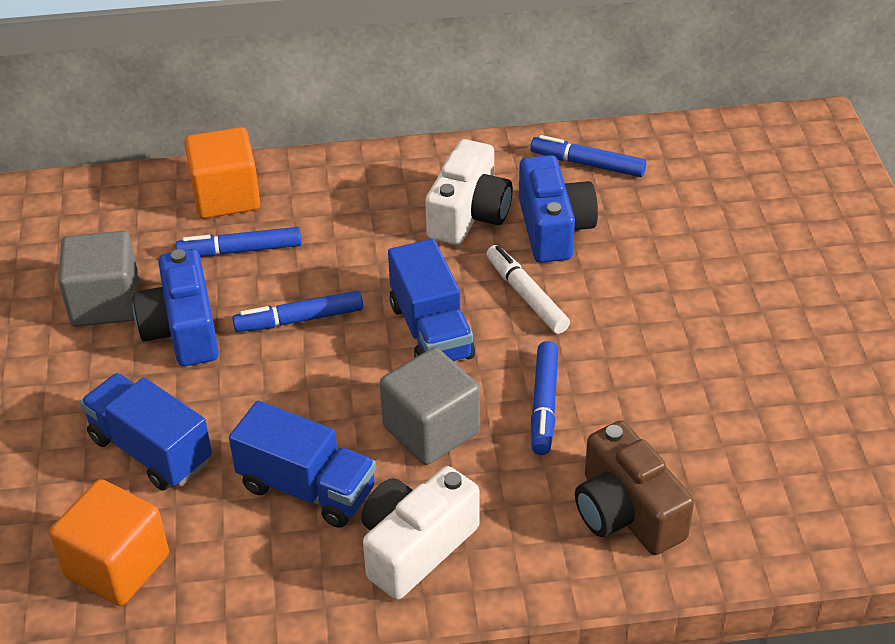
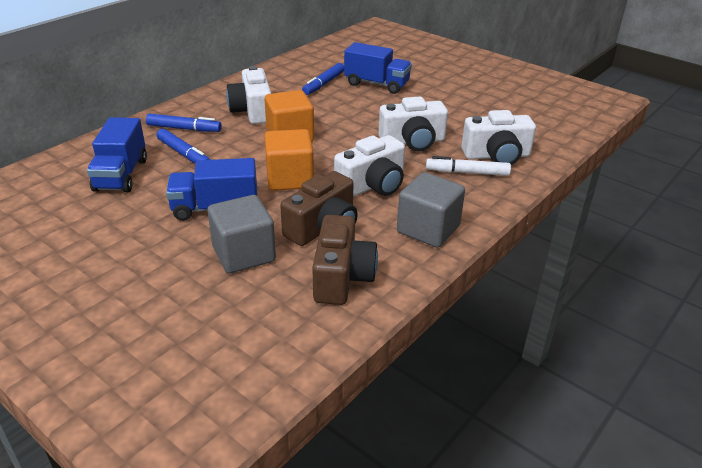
blue camera: 2 -> 0
blue marker: 4 -> 3
brown camera: 1 -> 2
white camera: 2 -> 4

